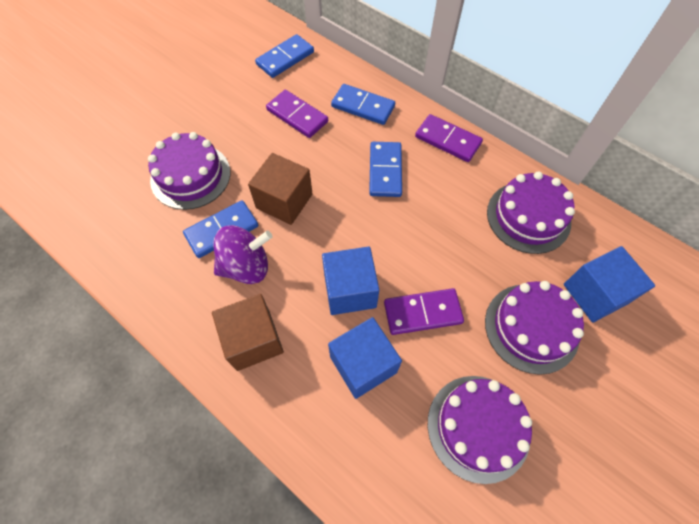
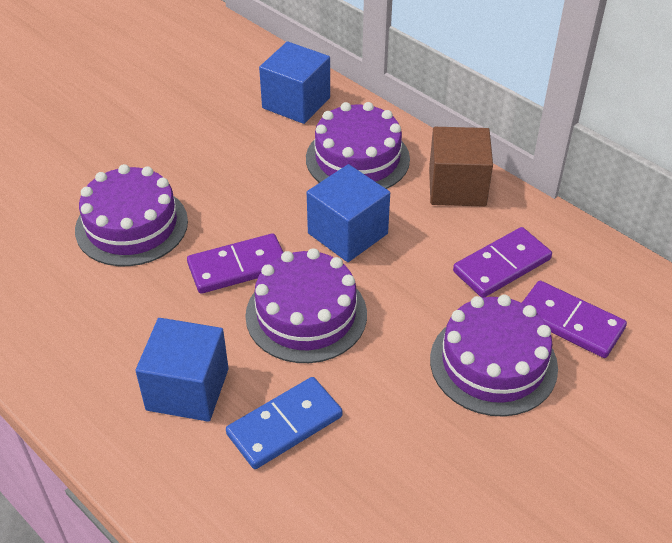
blue domino: 4 -> 1
brown cube: 2 -> 1
purple spinning top: 1 -> 0

